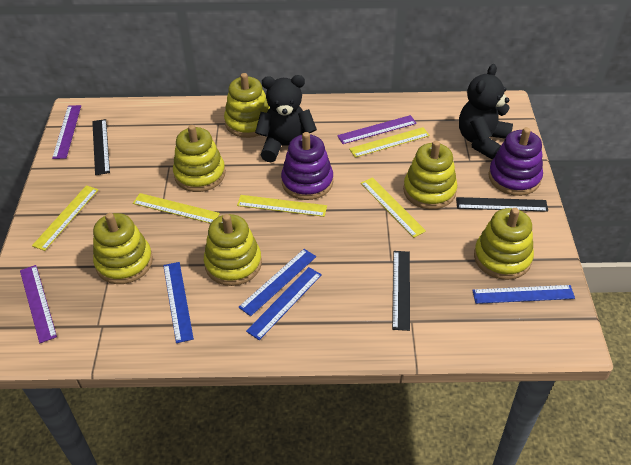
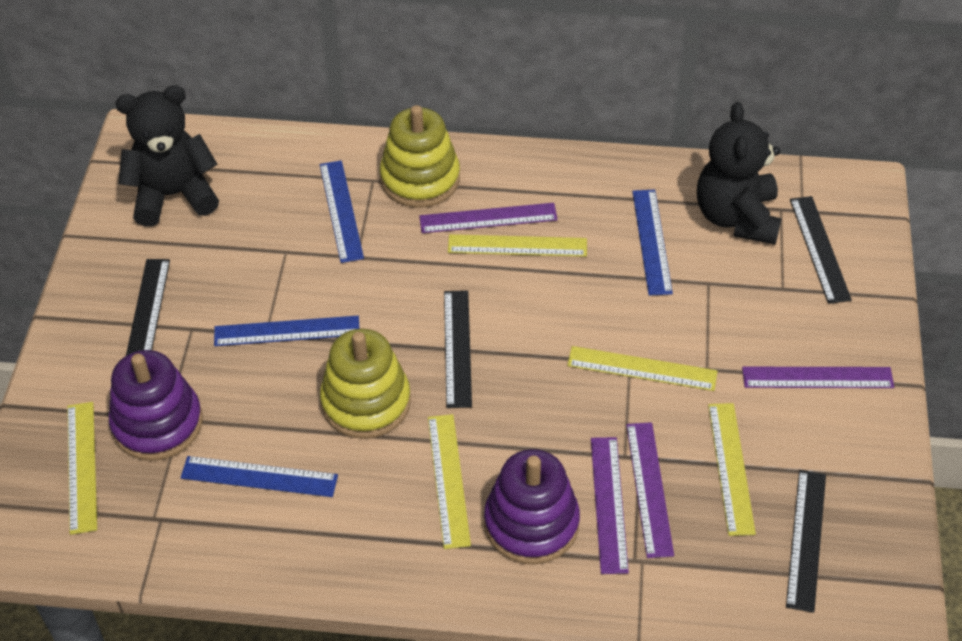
black ruler: 3 -> 4
purple ruler: 3 -> 4
yellow stacking toy: 6 -> 2

